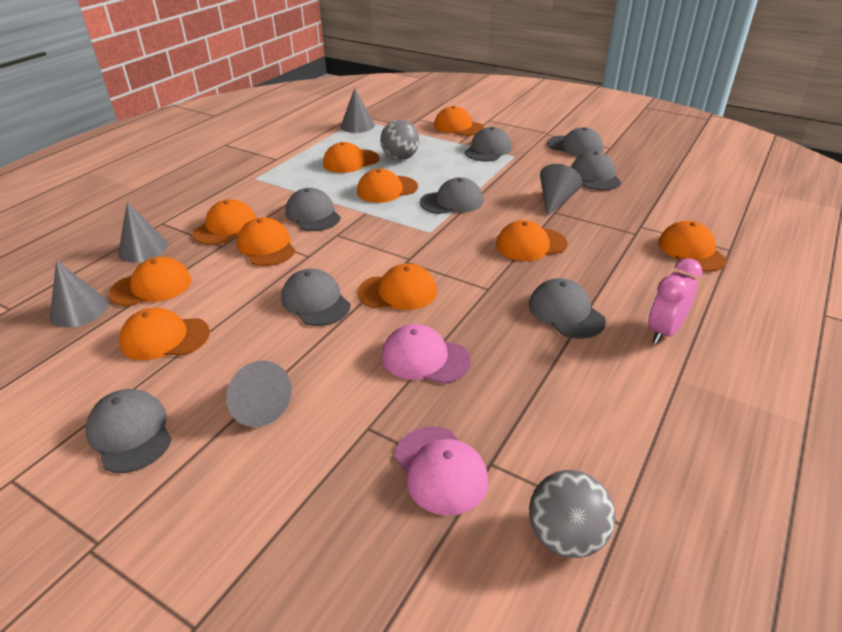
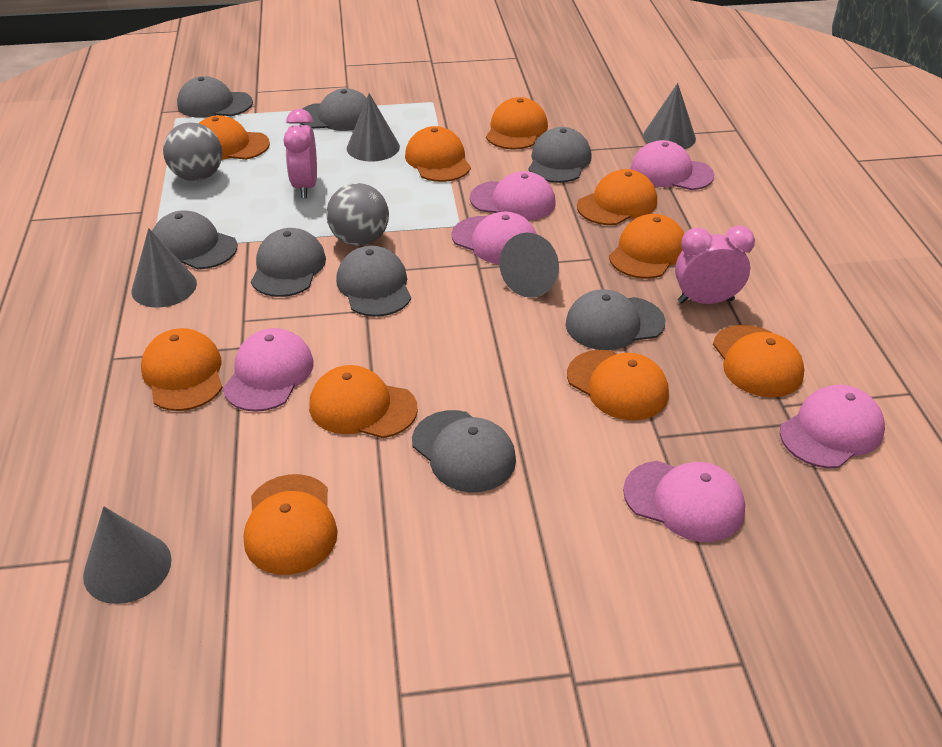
pink cap: 2 -> 6
pink clock: 1 -> 2

